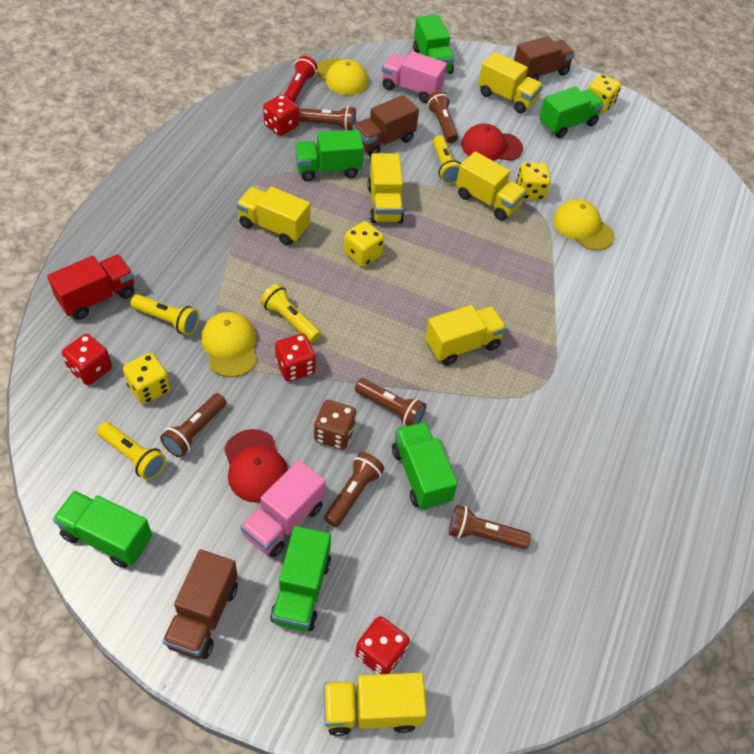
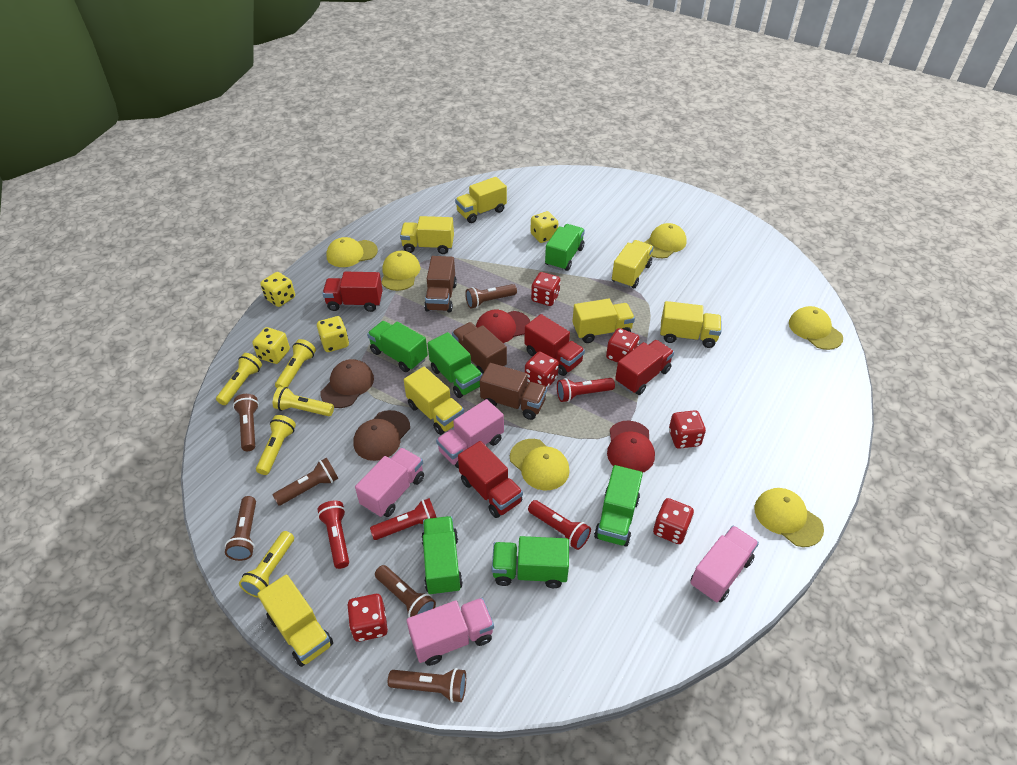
brown cap: 0 -> 2
brown dice: 1 -> 0
pink truck: 2 -> 4
red dice: 4 -> 6
red flashlight: 1 -> 4
red truck: 1 -> 4
yellow cap: 3 -> 6
yellow flashlight: 4 -> 5
yellow truck: 6 -> 7

